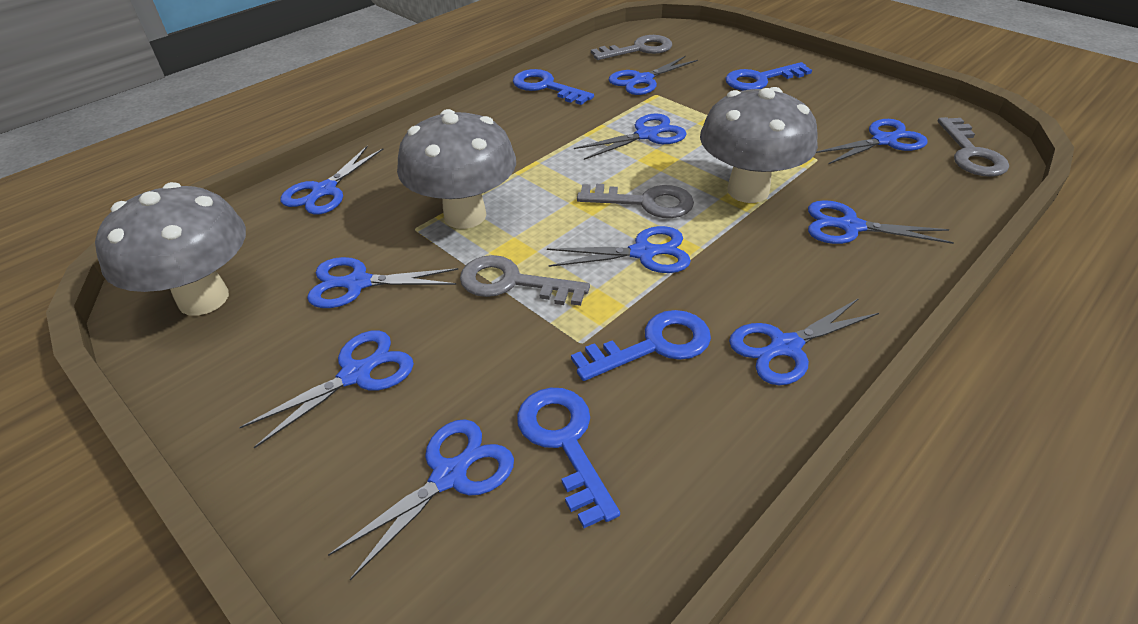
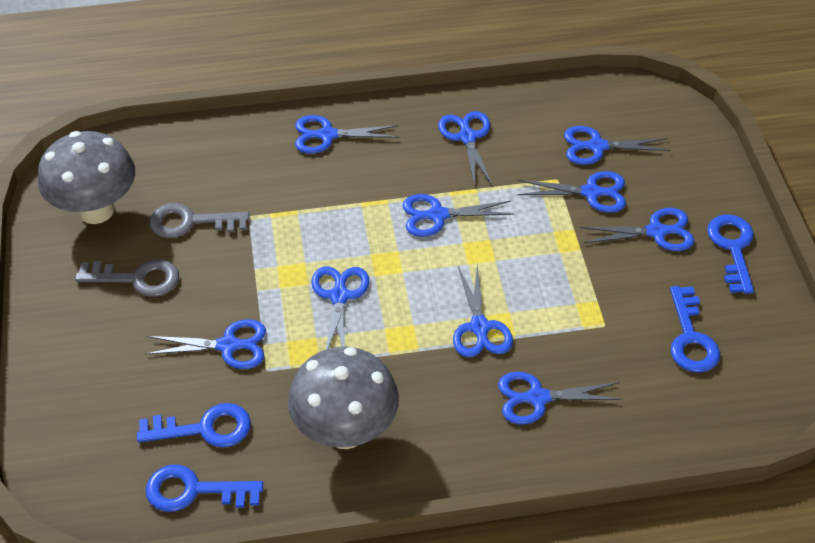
grey key: 4 -> 2
grey mushroom: 3 -> 2

